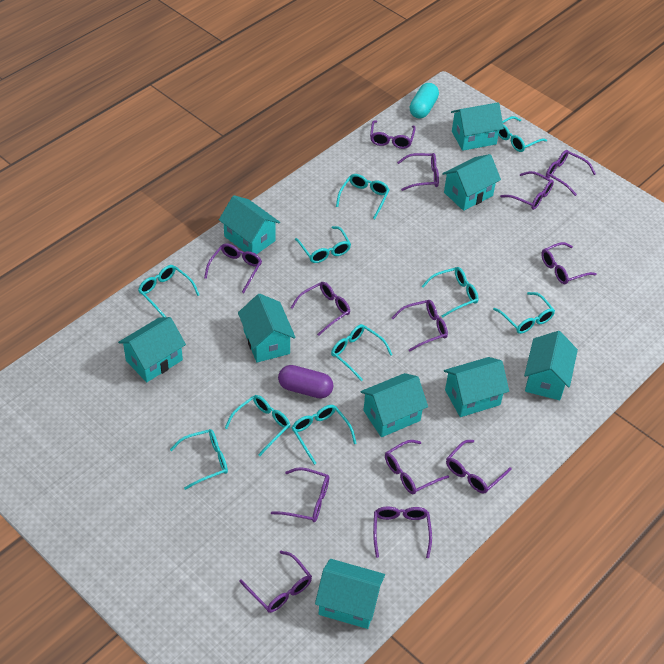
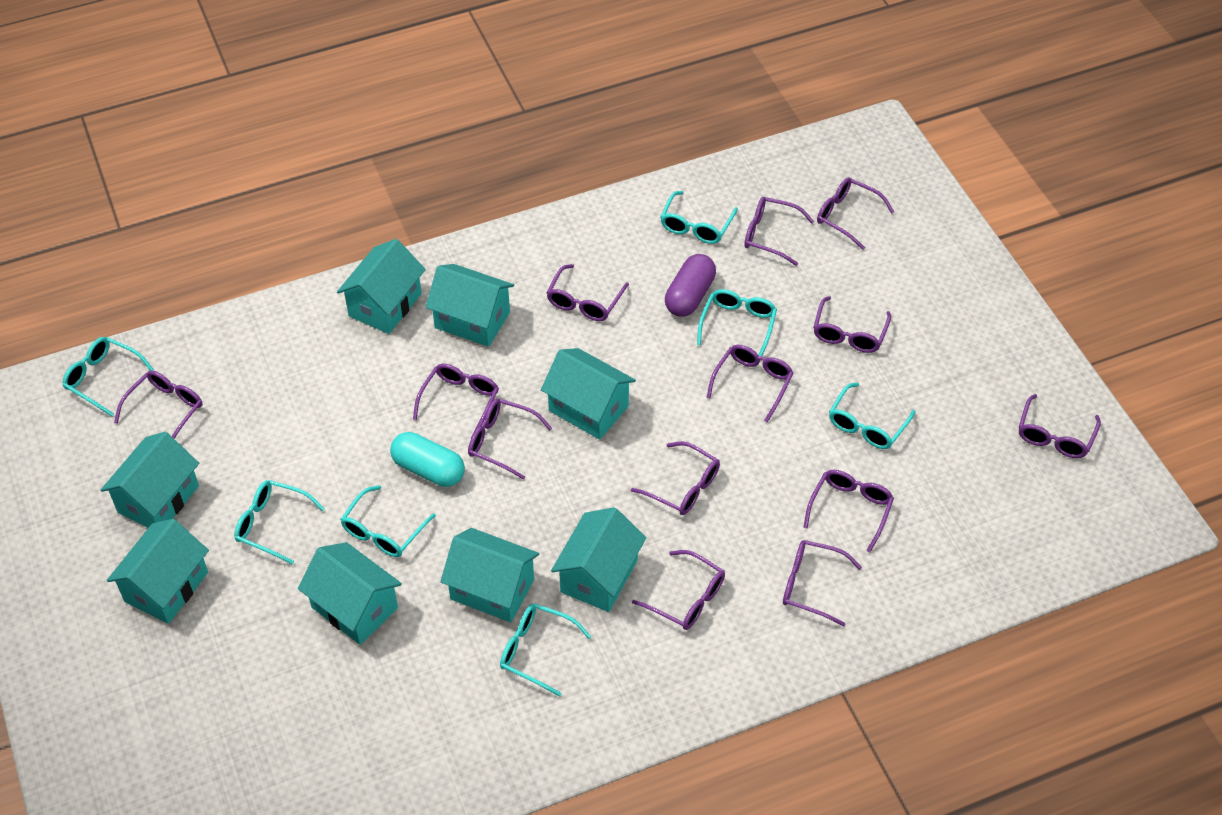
turquoise glasses: 10 -> 7
turquoise house: 9 -> 8

